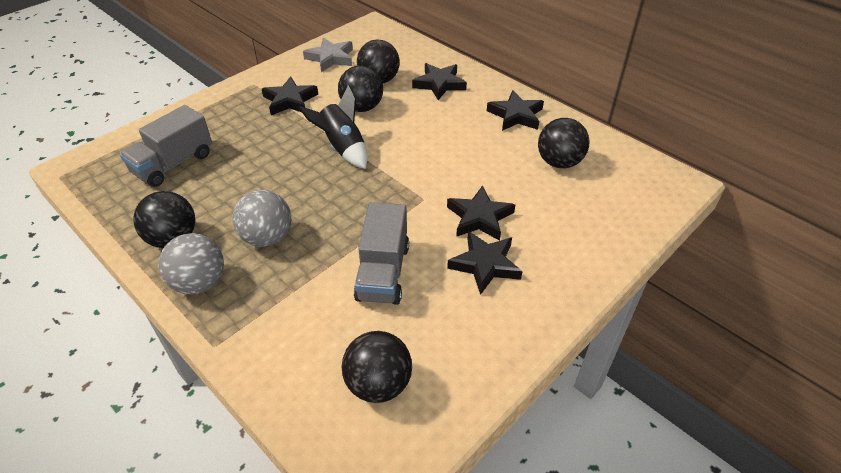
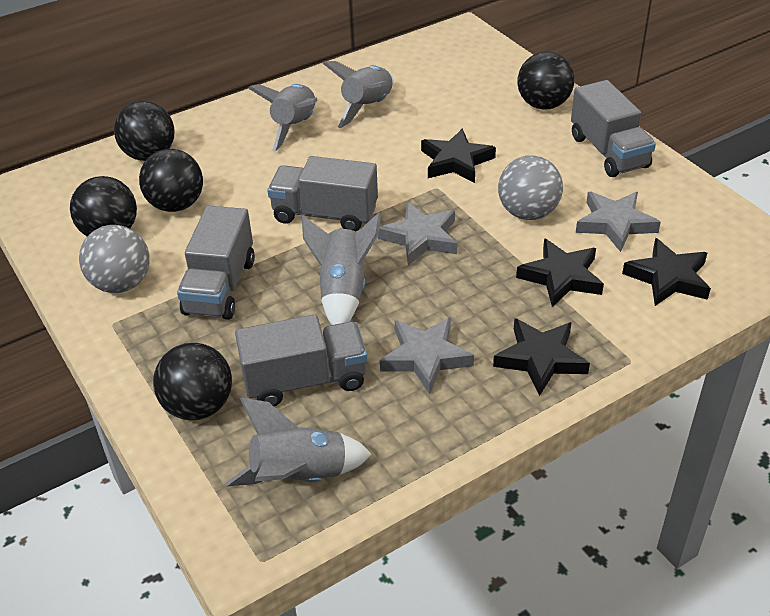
black rocket: 1 -> 0
black star: 5 -> 4
grey rocket: 0 -> 4
grey star: 1 -> 3
grey truck: 2 -> 4

